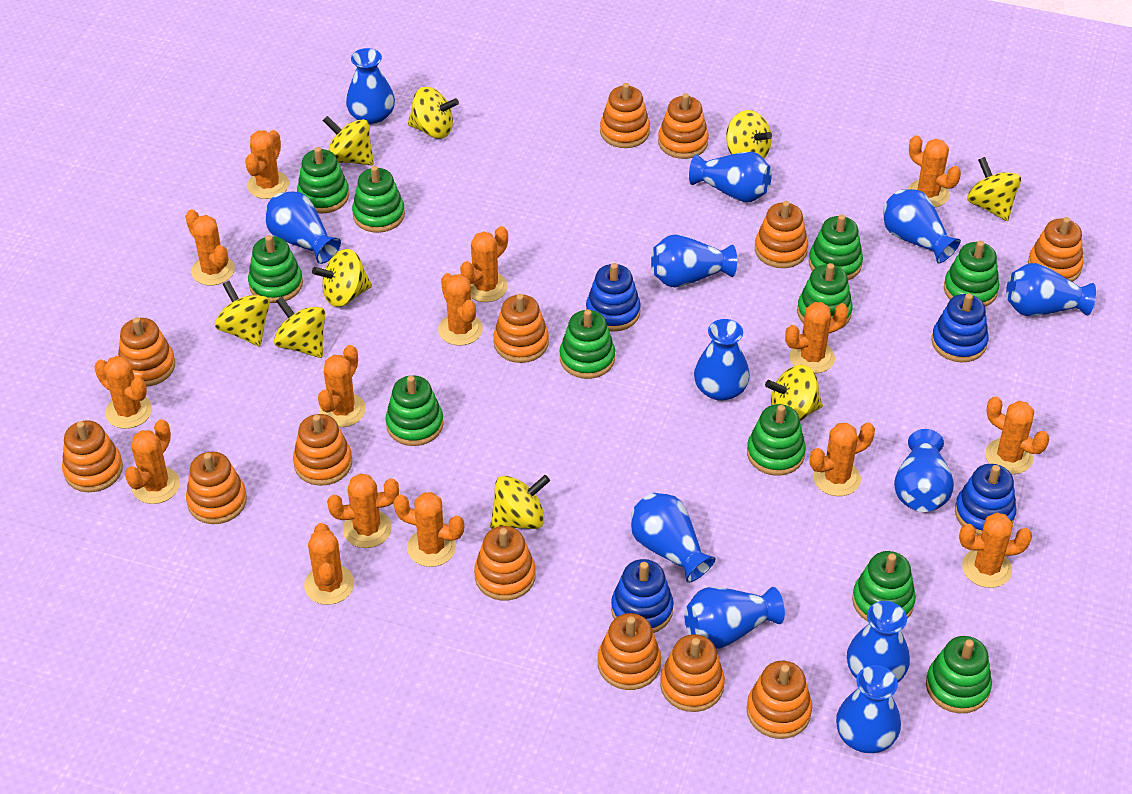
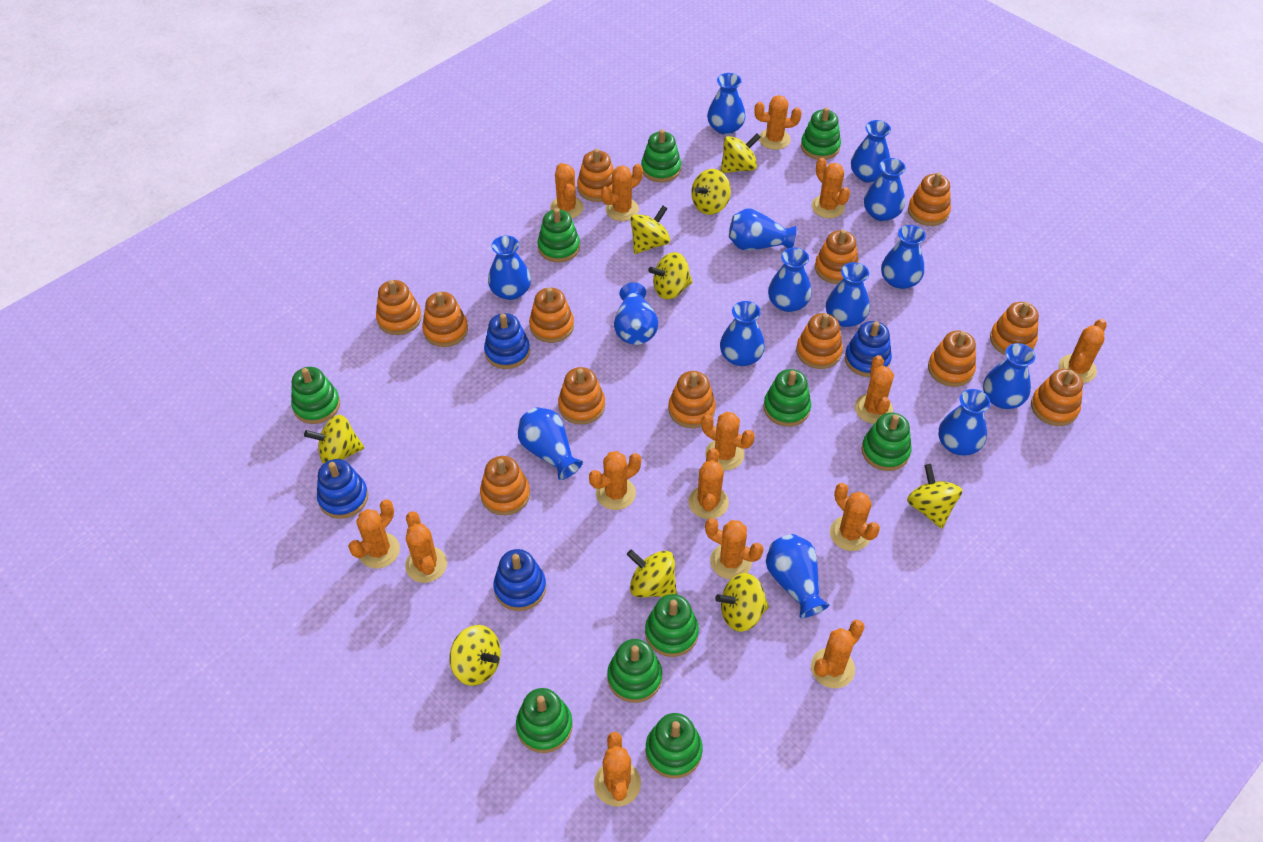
blue vase: 12 -> 14
green stacking toy: 11 -> 10

